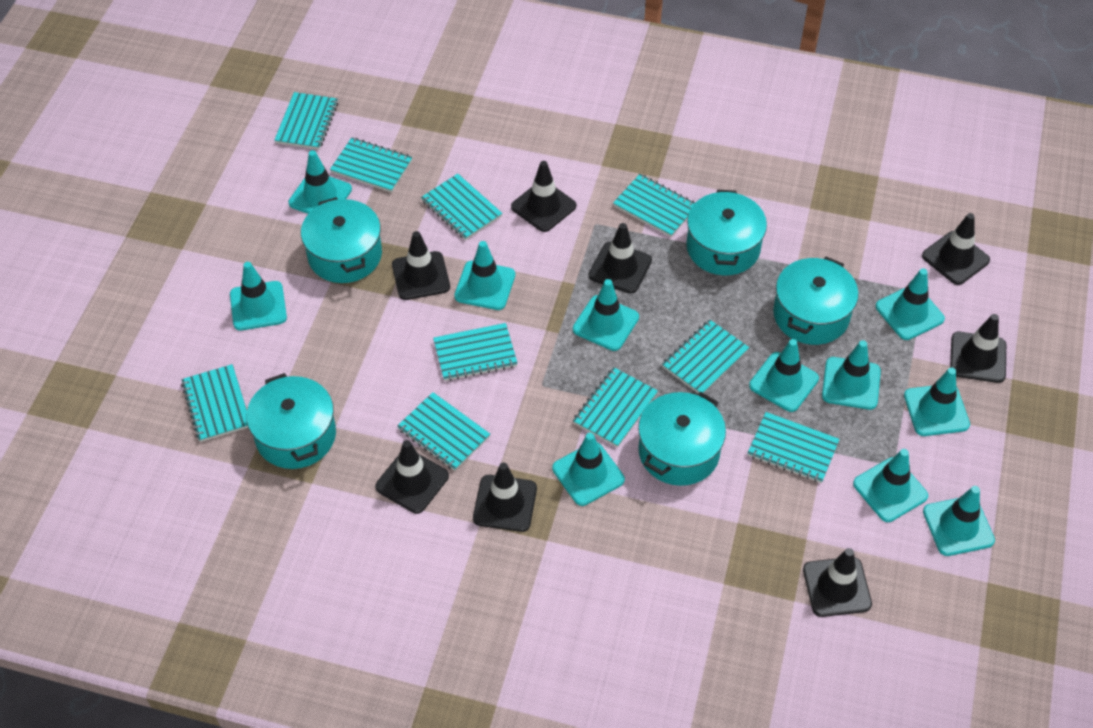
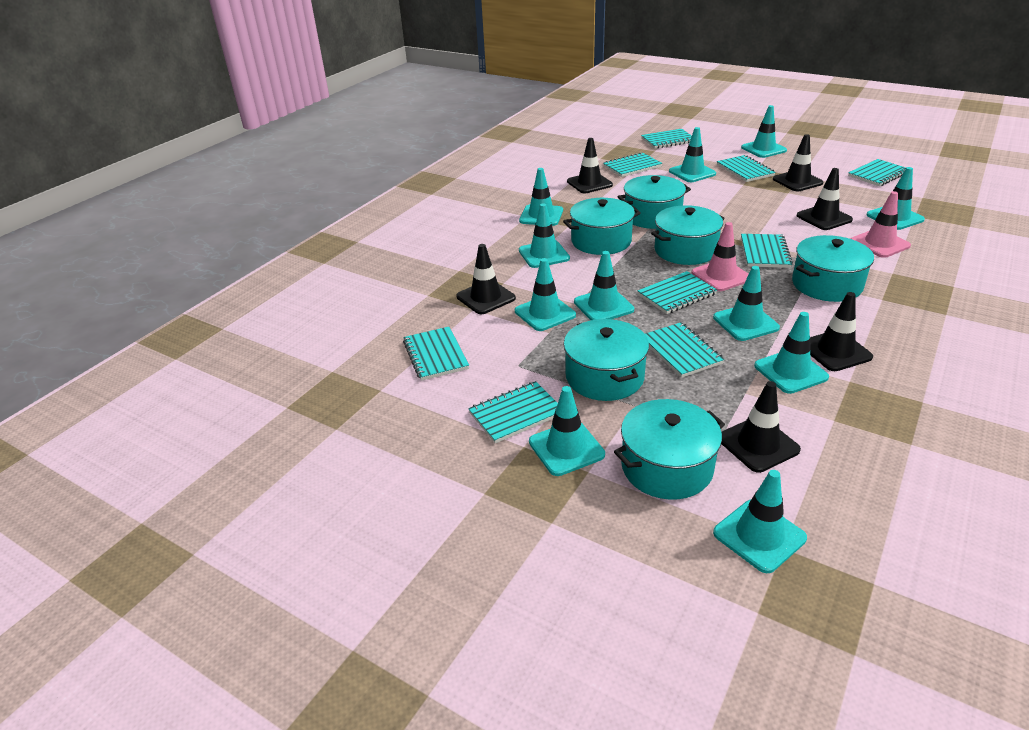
black traffic cone: 8 -> 6
pink traffic cone: 0 -> 2
turquoise notebook: 10 -> 9
turquoise pot: 5 -> 6

